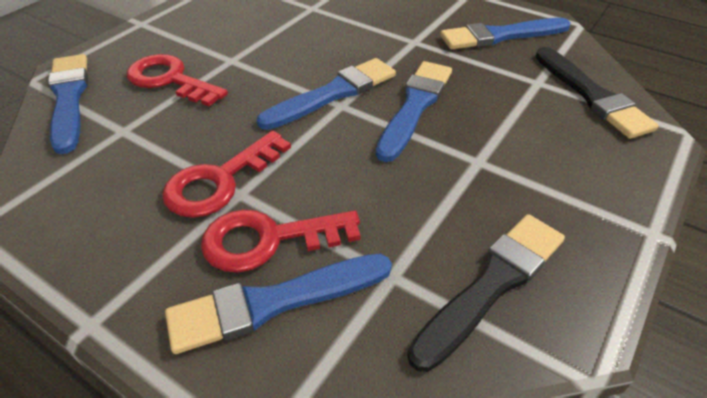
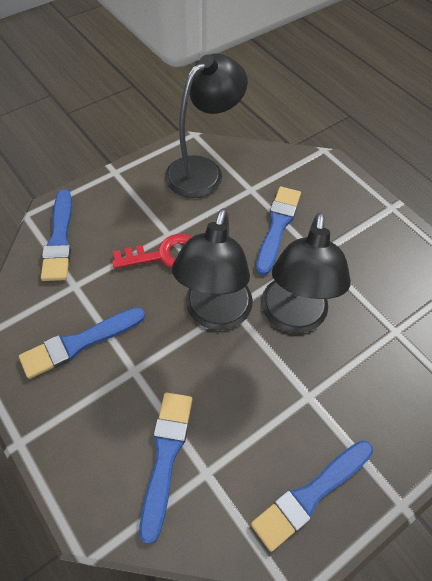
black brush: 2 -> 0
black lamp: 0 -> 3
red key: 3 -> 1

